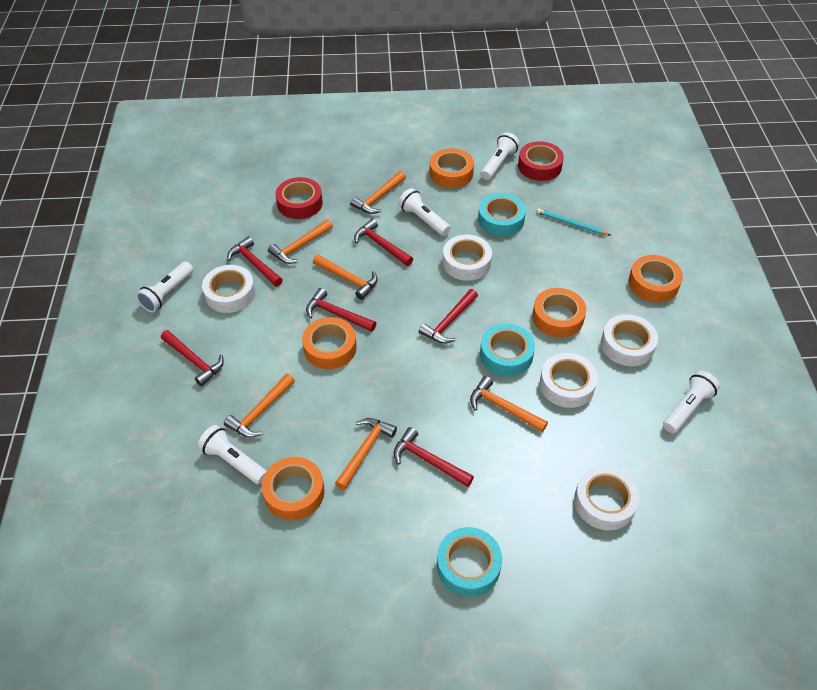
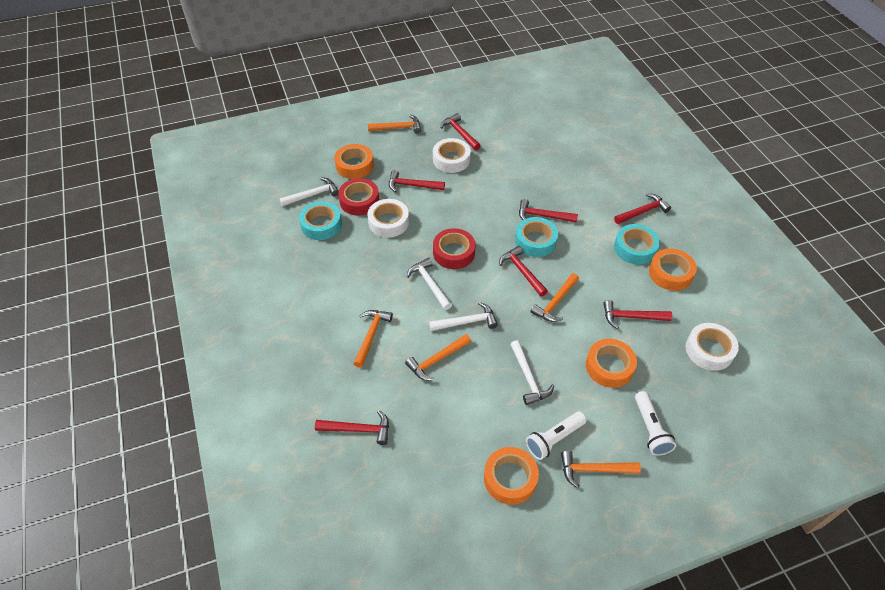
orange hammer: 6 -> 5
orange tape: 5 -> 4
red hammer: 6 -> 7
turquoise pencil: 1 -> 0
white flashlight: 5 -> 2
white hammer: 0 -> 4
white tape: 5 -> 3

